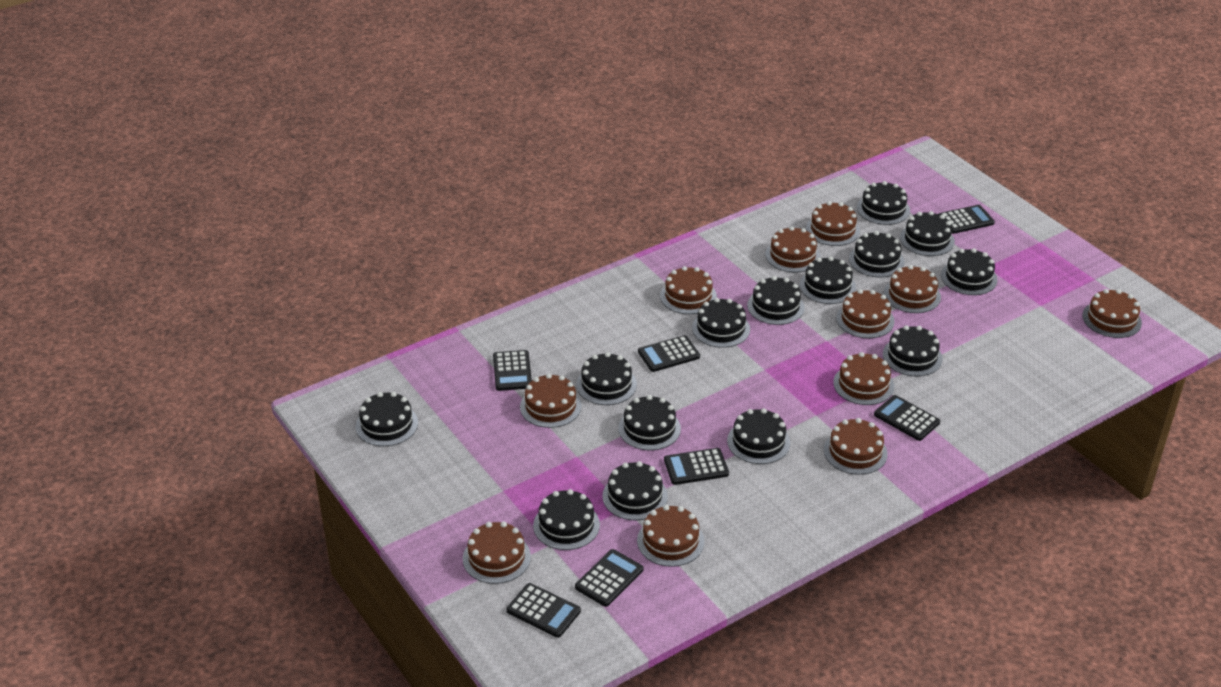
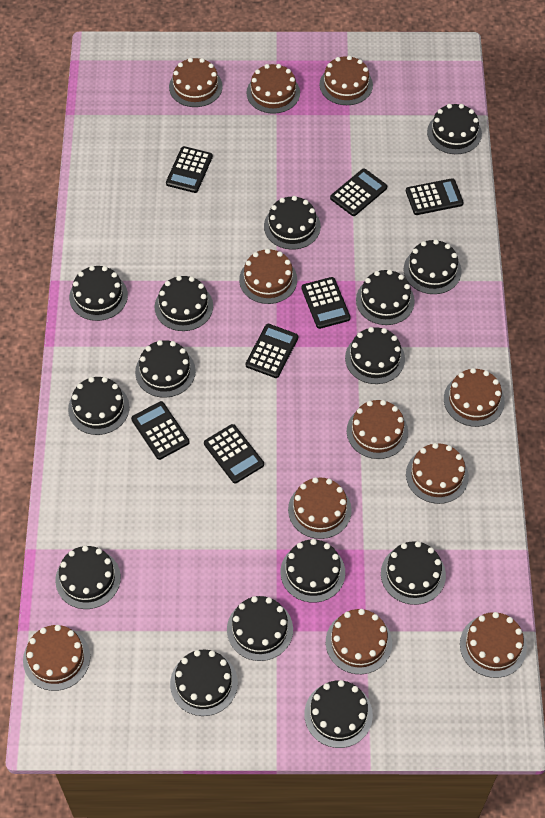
black cake: 14 -> 15

